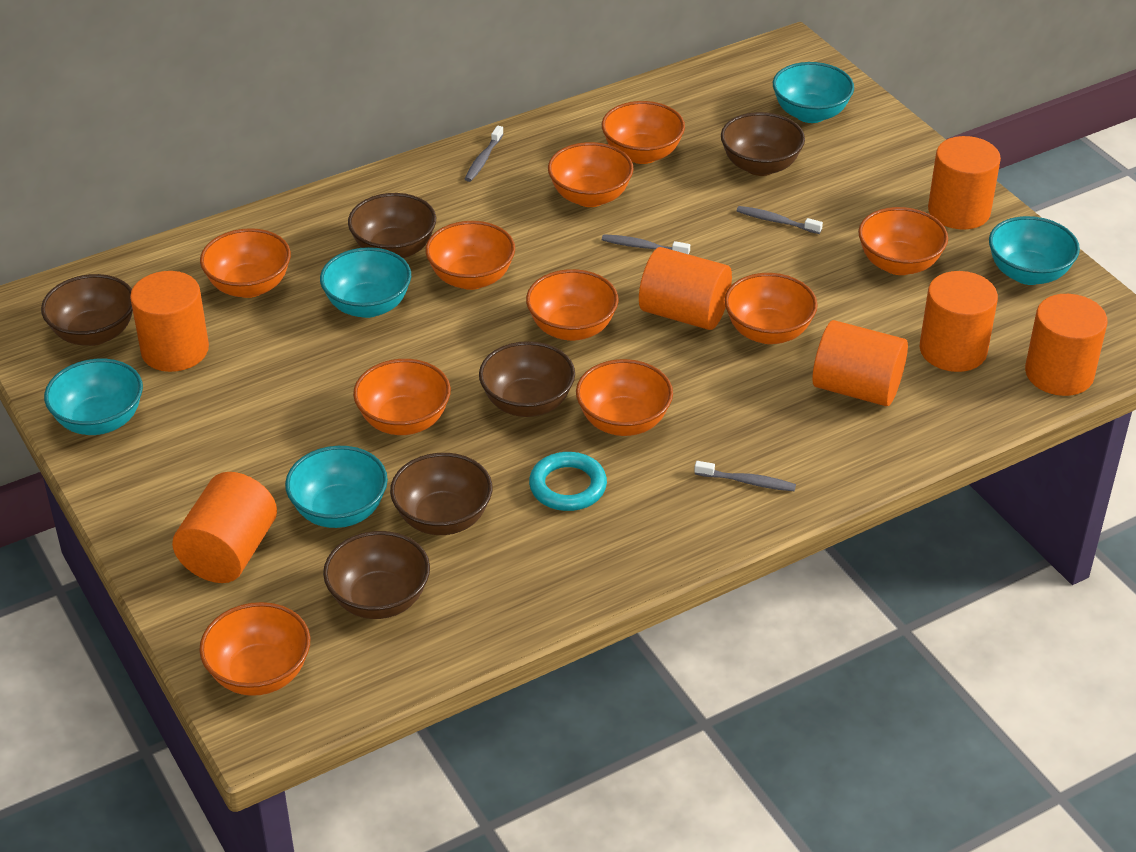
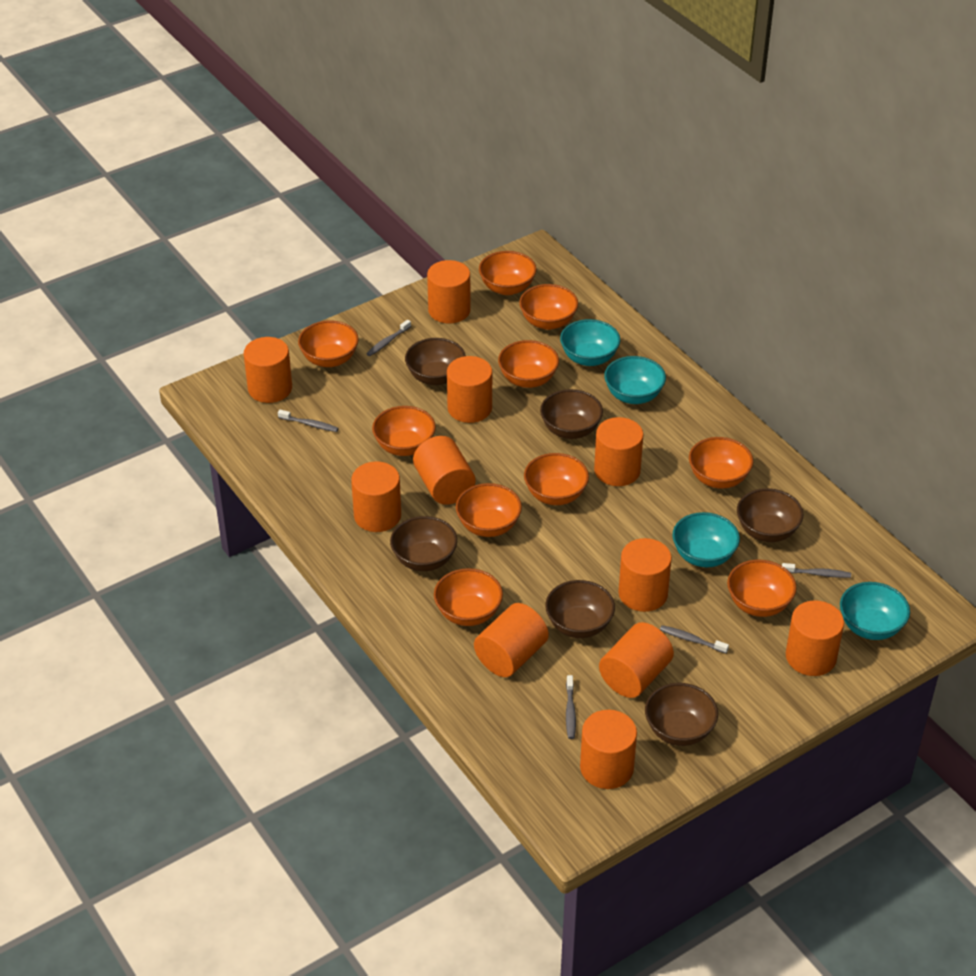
grey toothbrush: 4 -> 5
orange cylinder: 7 -> 11
turquoise bowl: 5 -> 4
turquoise ring: 1 -> 0

